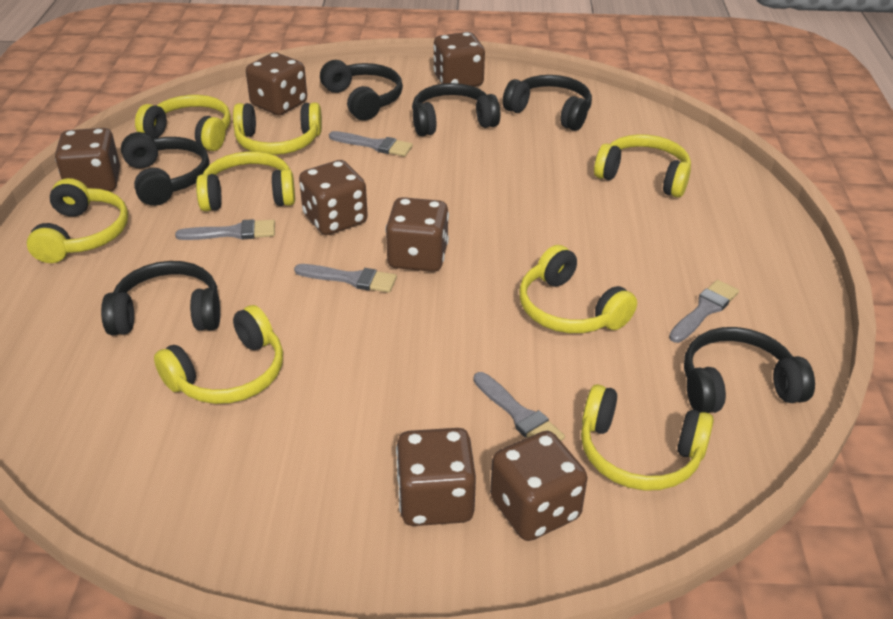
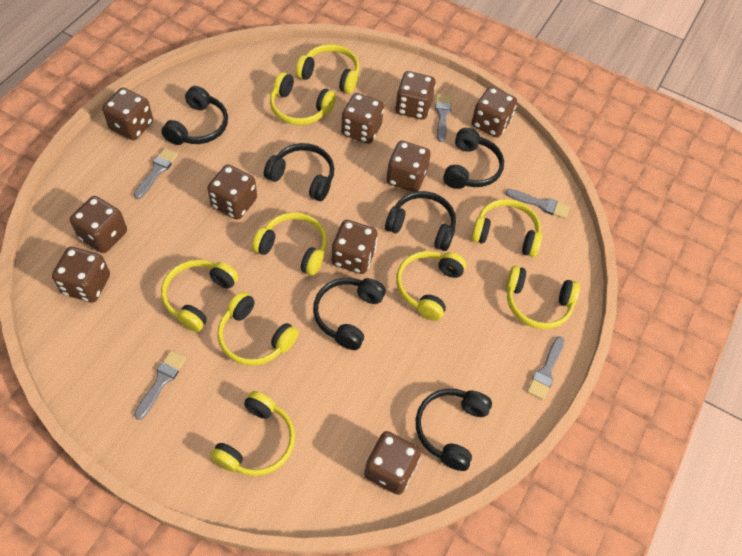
brown dice: 7 -> 10
yellow headphones: 8 -> 9

